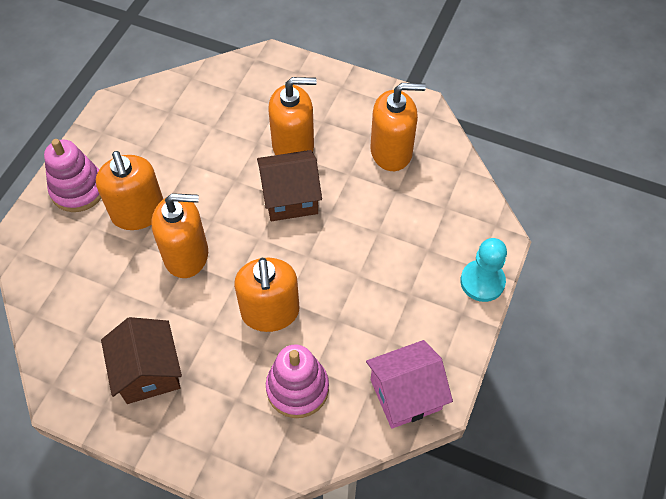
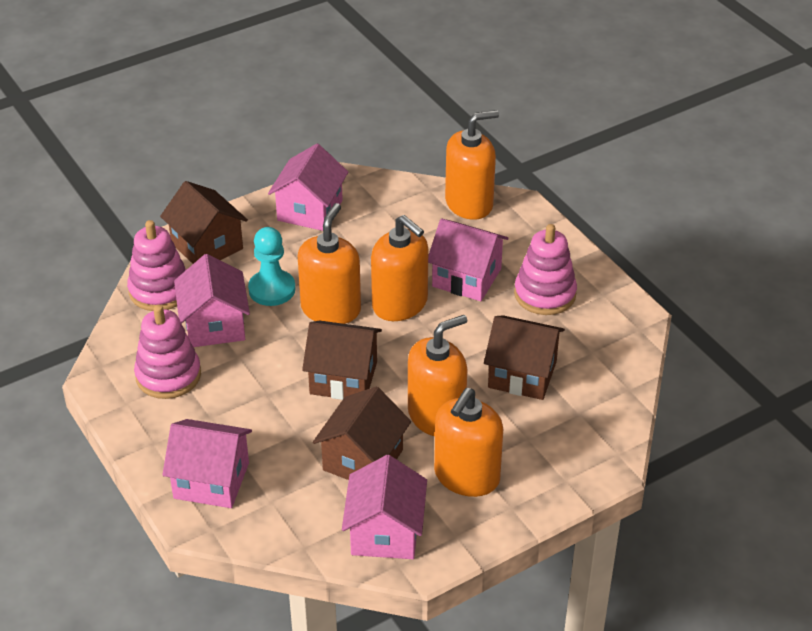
brown house: 2 -> 4
pink house: 1 -> 5
pink stacking toy: 2 -> 3

